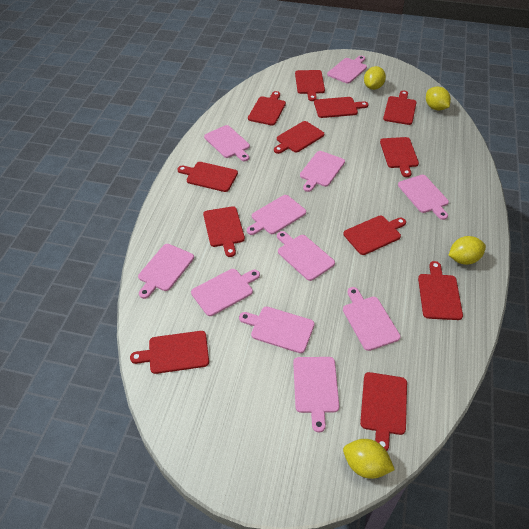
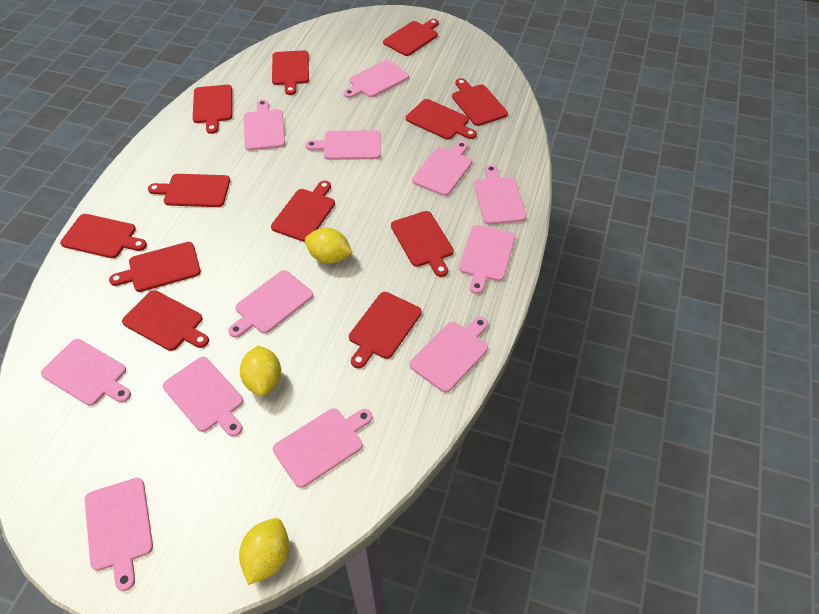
pink cutting board: 11 -> 12
yellow lemon: 4 -> 3

